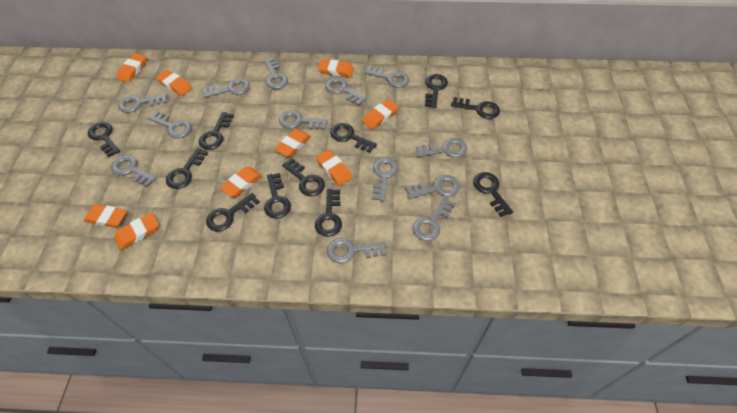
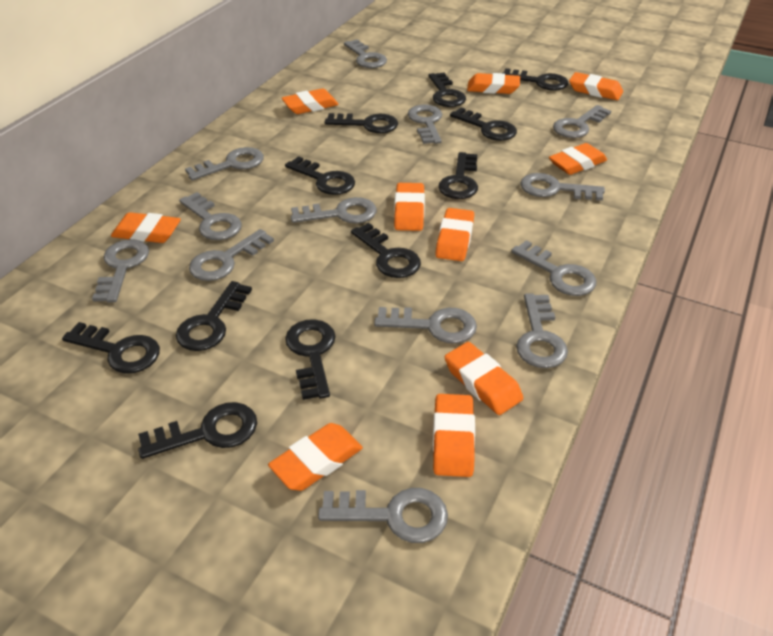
orange eraser: 9 -> 10

